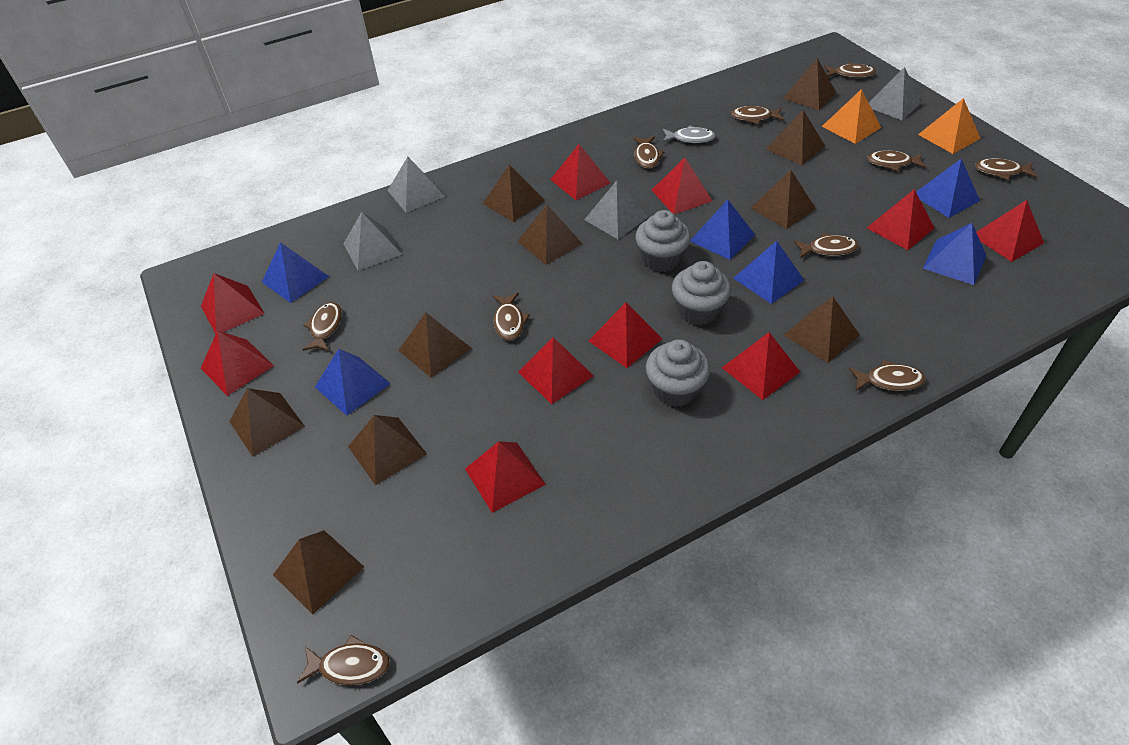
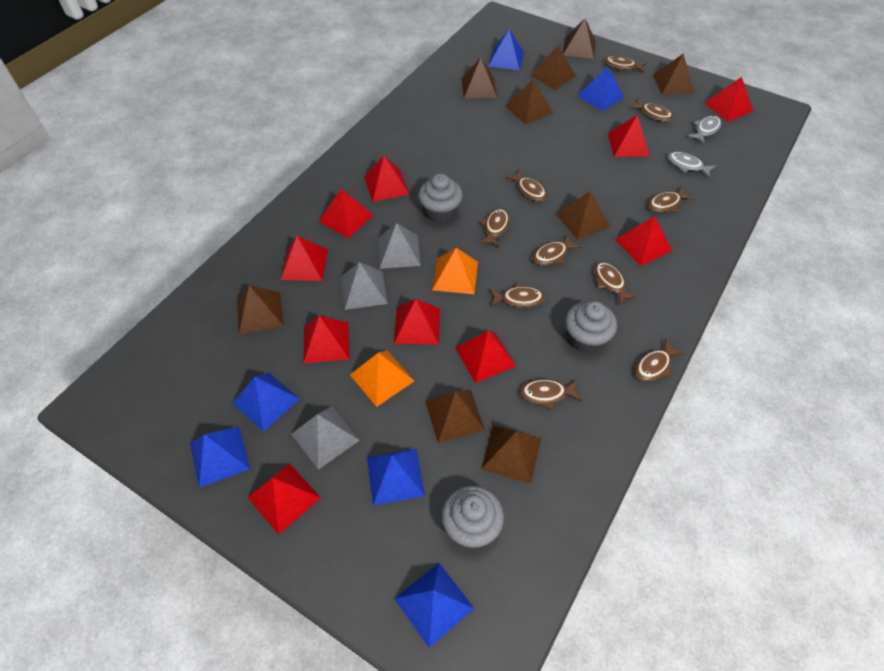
brown pyramid: 10 -> 9
grey fish: 1 -> 2
grey pyramid: 4 -> 3

